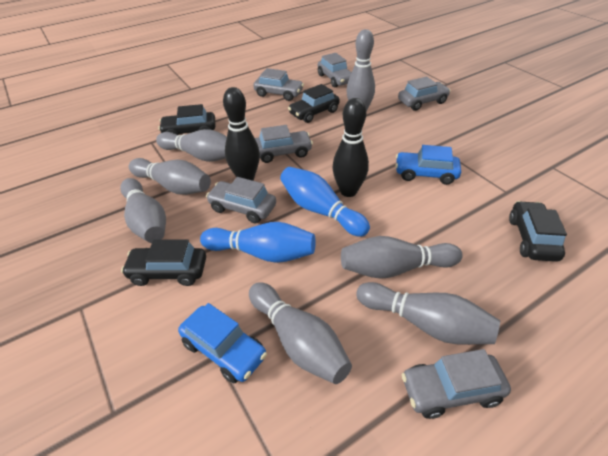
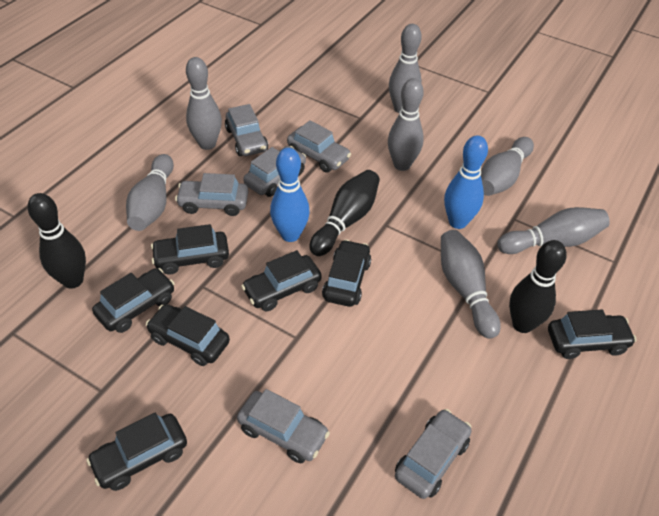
black bowling pin: 2 -> 3
black car: 4 -> 7
blue car: 2 -> 0

